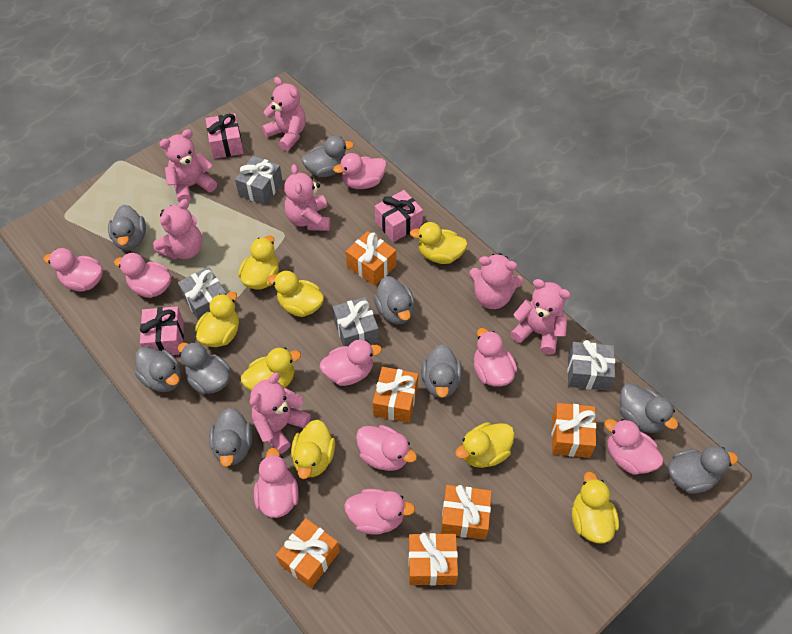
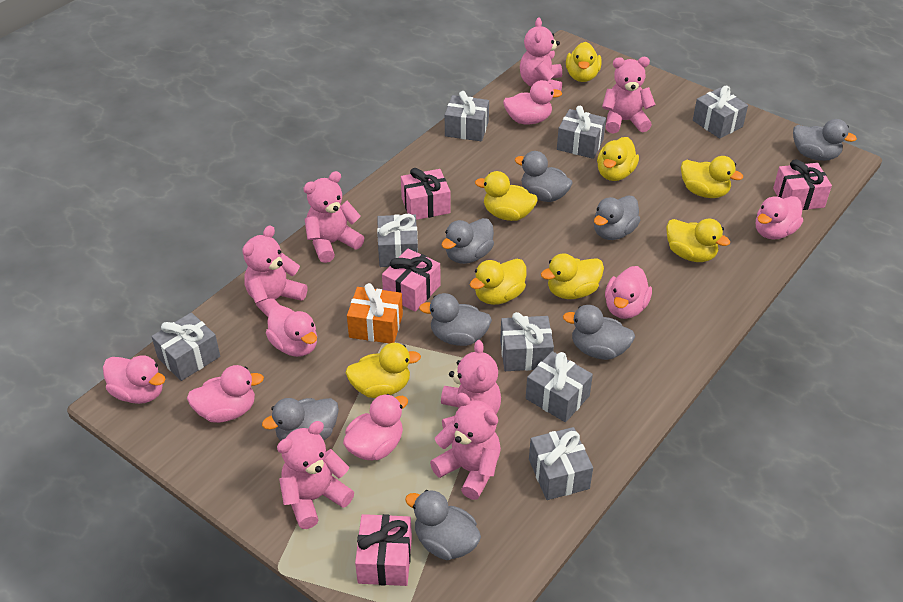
grey duck: 9 -> 8
grey gift: 4 -> 8
orange gift: 6 -> 1
pink duck: 9 -> 7
pink gift: 3 -> 4

